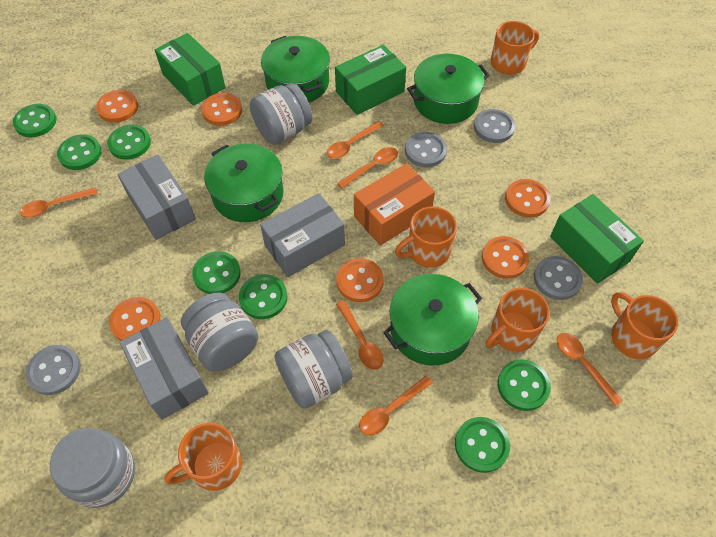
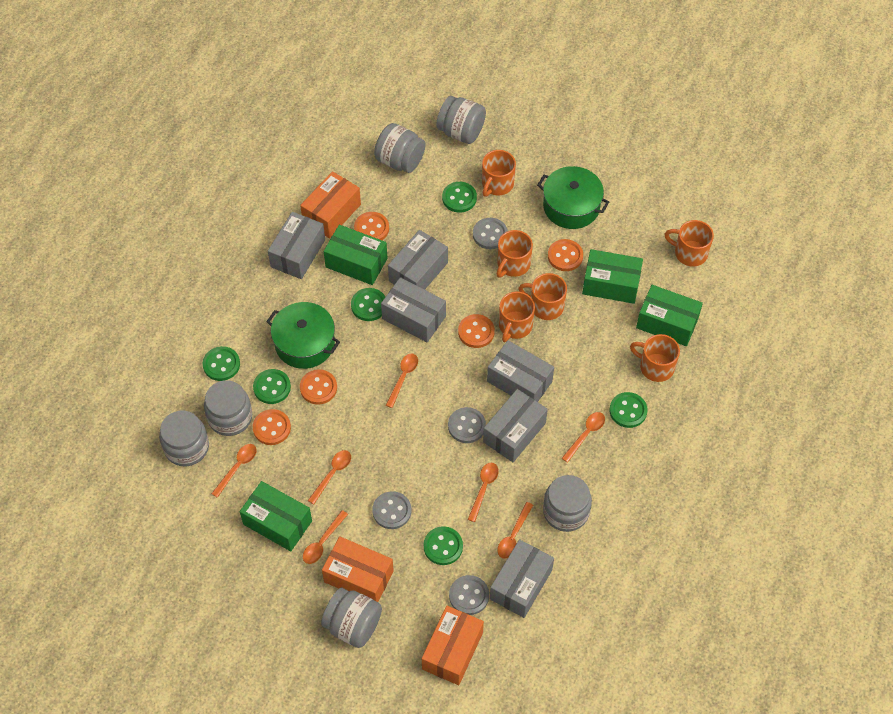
green box: 3 -> 4
green button: 7 -> 6
green pot: 4 -> 2
grey box: 3 -> 6
grey jar: 4 -> 6
orange box: 1 -> 3
orange button: 6 -> 5
orange mug: 5 -> 6
orange spoon: 6 -> 7

